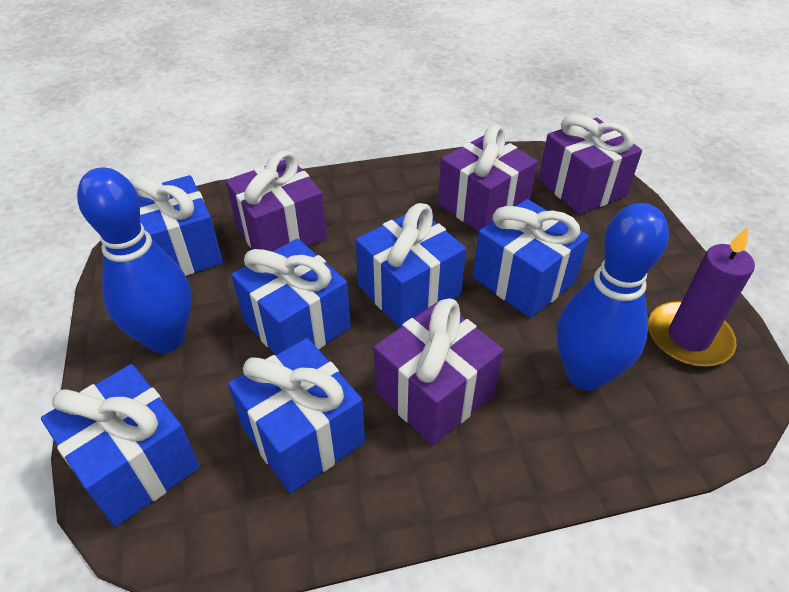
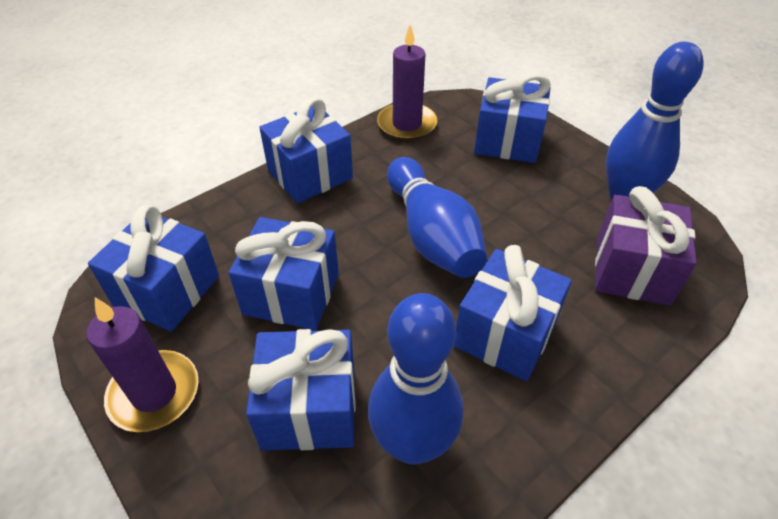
blue bowling pin: 2 -> 3
purple candle: 1 -> 2
purple gift: 4 -> 1

